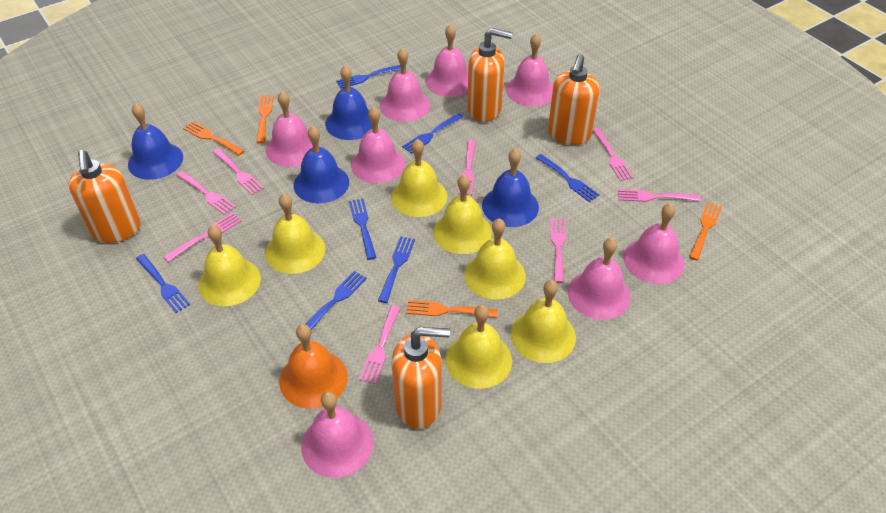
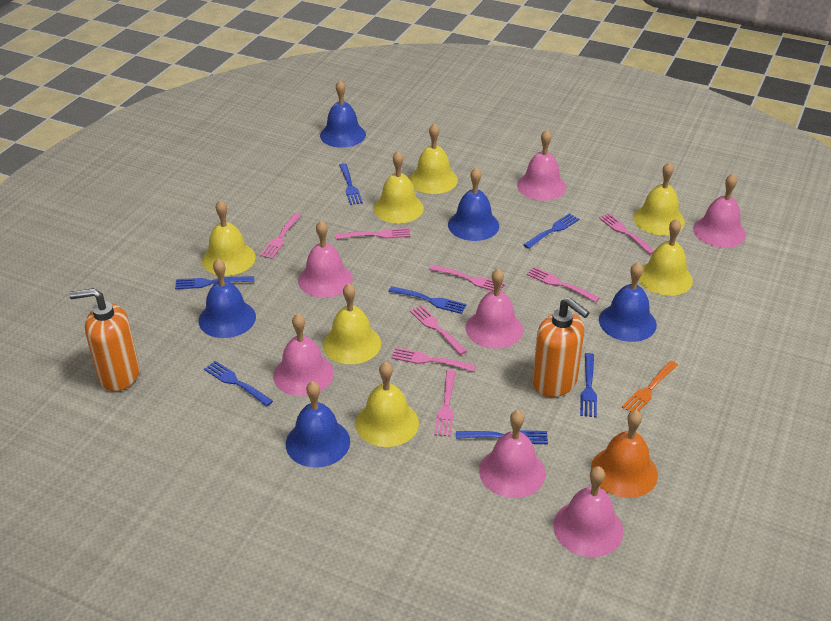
blue bell: 4 -> 5
orange fork: 4 -> 1
orange soap dispenser: 4 -> 2
pink bell: 8 -> 7

